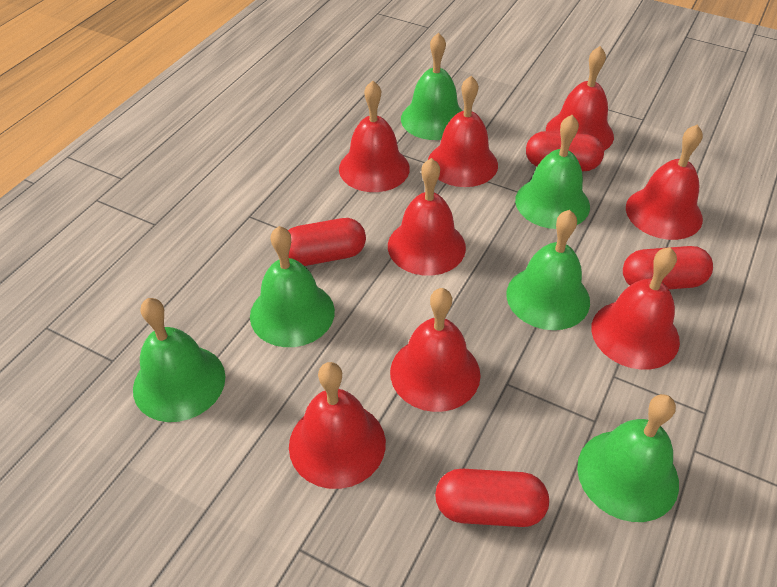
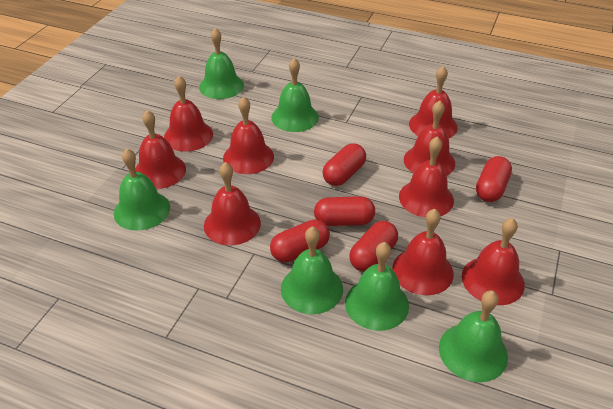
red bell: 8 -> 9
red capsule: 4 -> 5

